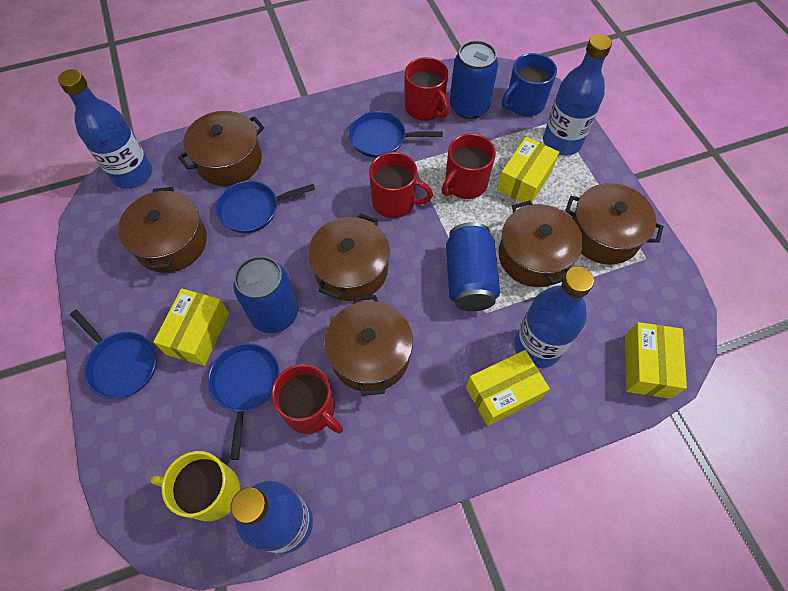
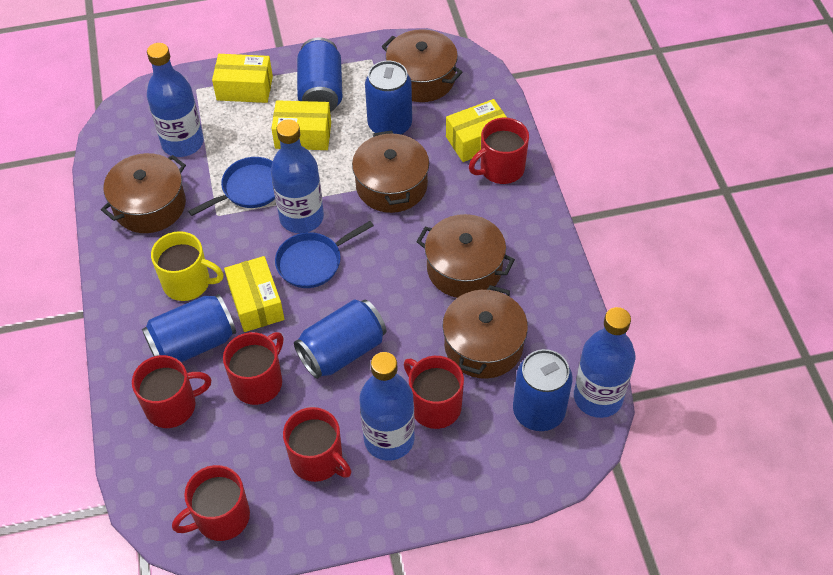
blue can: 3 -> 5
blue mug: 1 -> 0
blue pan: 4 -> 2
brown pot: 6 -> 5
red mug: 4 -> 6

